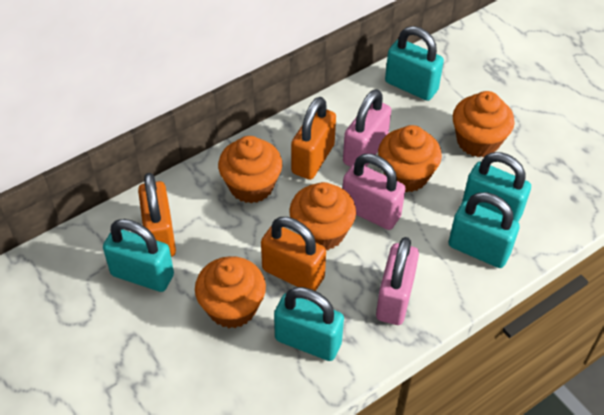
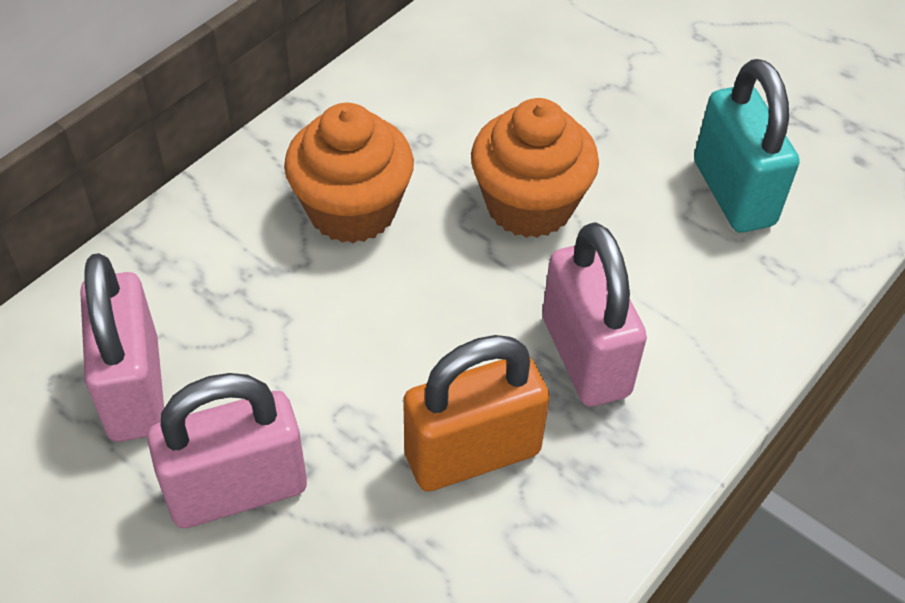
orange cupcake: 5 -> 2
orange padlock: 3 -> 1
turquoise padlock: 5 -> 1

